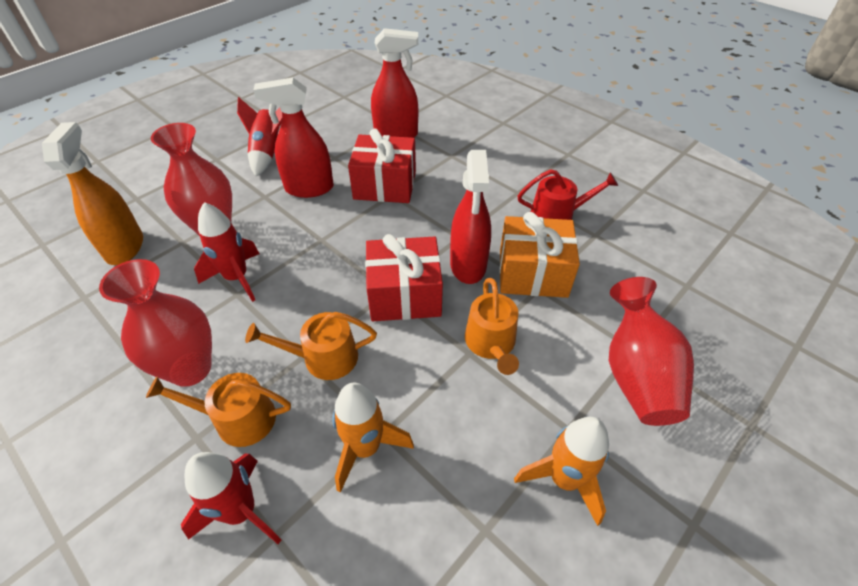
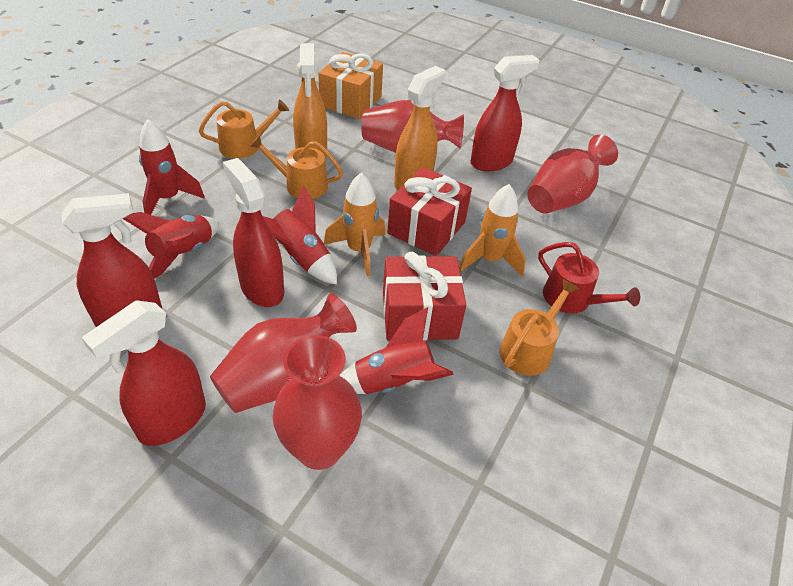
orange spray bottle: 1 -> 2
red rocket: 3 -> 4
red spray bottle: 3 -> 4
red vase: 3 -> 4

